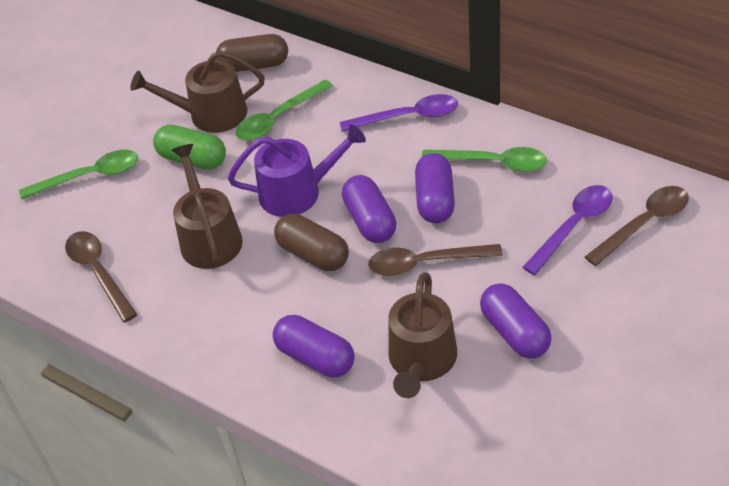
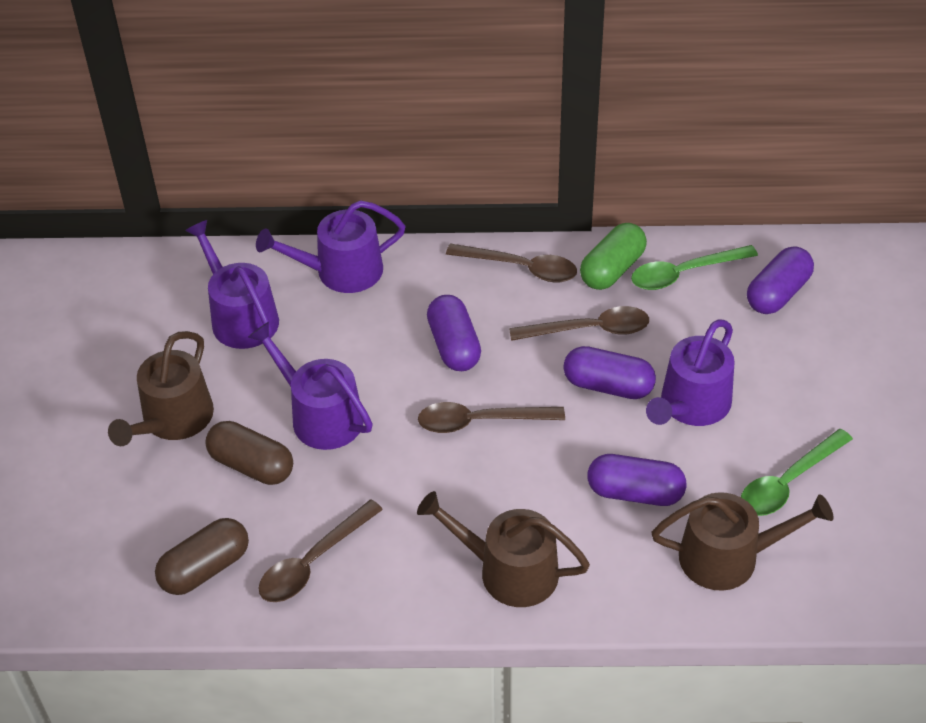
brown spoon: 3 -> 4
green spoon: 3 -> 2
purple spoon: 2 -> 0
purple watering can: 1 -> 4

